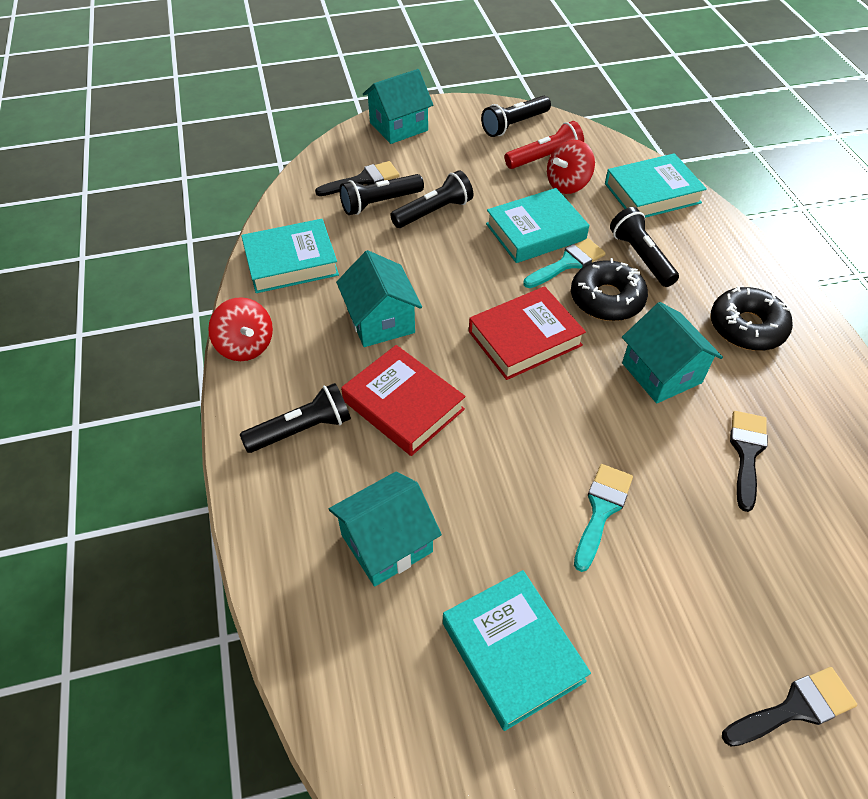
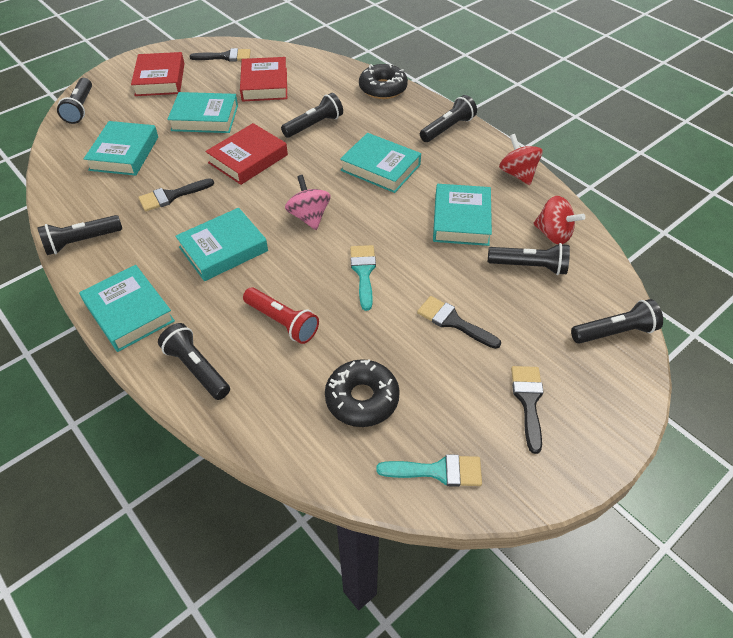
black brush: 3 -> 4
black flashlight: 5 -> 7
pink spinning top: 0 -> 1
red book: 2 -> 3
turquoise book: 4 -> 6
turquoise house: 4 -> 0

